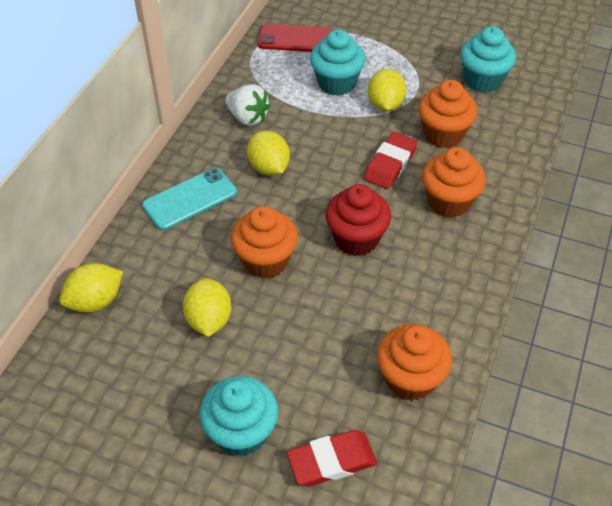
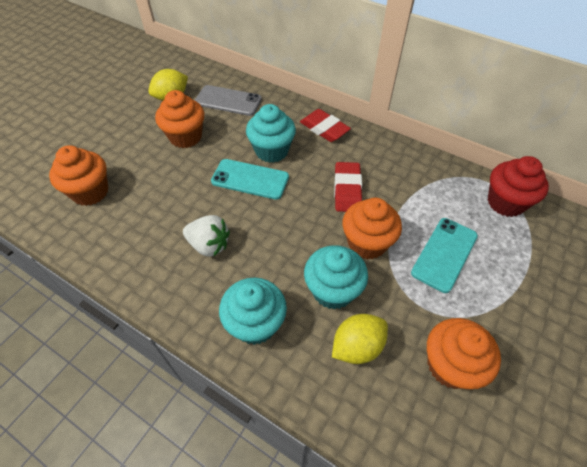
grey phone: 0 -> 1
red phone: 1 -> 0
turquoise phone: 1 -> 2
yellow lemon: 4 -> 2

